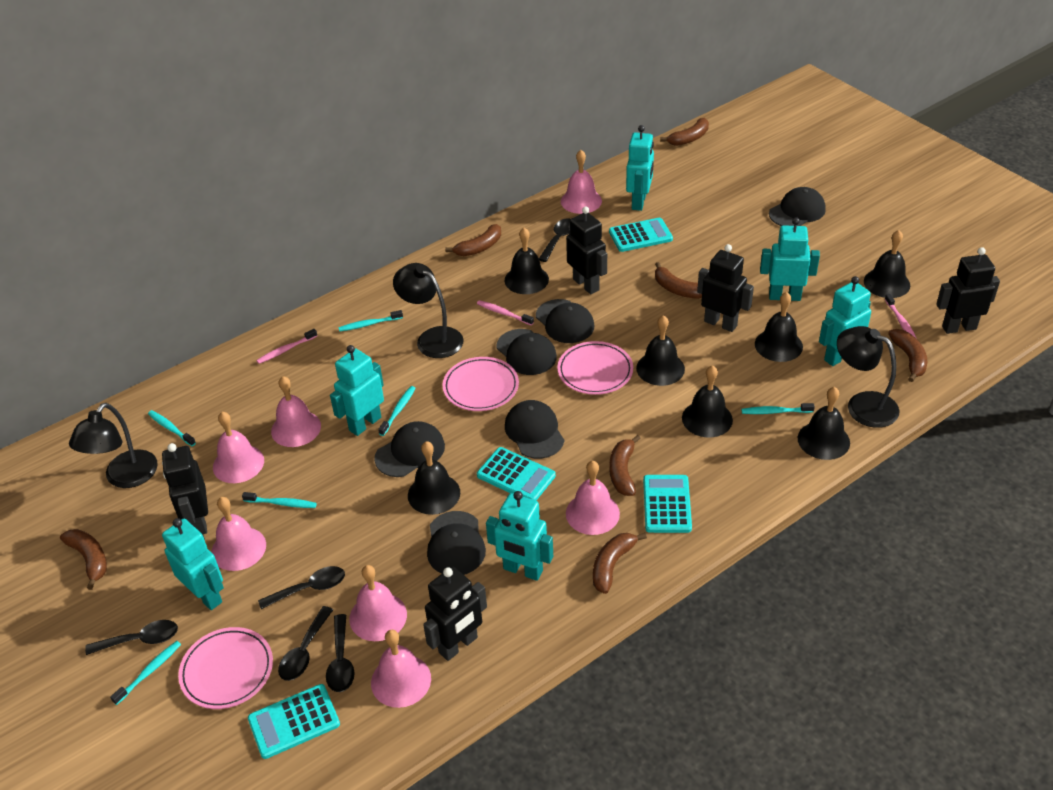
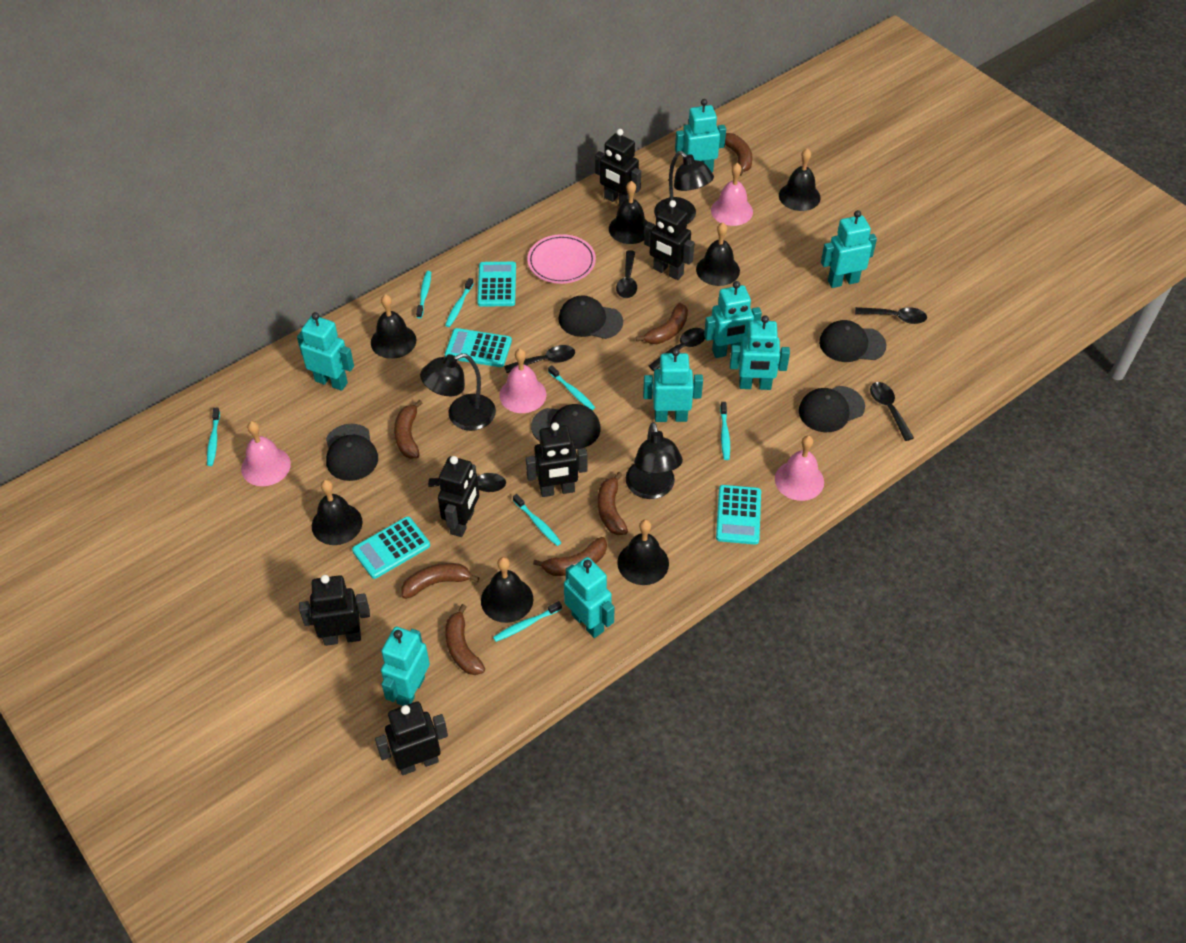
black cap: 6 -> 5
black robot: 5 -> 6
black spoon: 5 -> 6
pink bell: 7 -> 4
pink plate: 3 -> 1
pink toothbrush: 3 -> 0
turquoise robot: 6 -> 8
turquoise toothbrush: 6 -> 7

